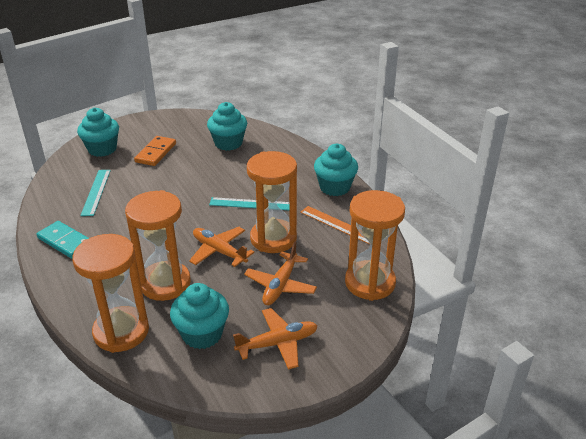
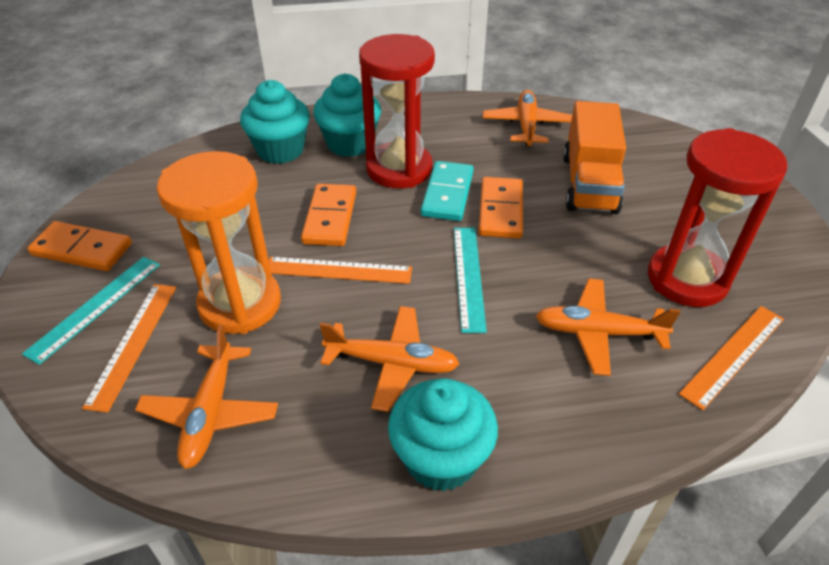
orange domino: 1 -> 3
orange hourglass: 4 -> 1
orange plane: 3 -> 4
orange ruler: 1 -> 3
orange truck: 0 -> 1
red hourglass: 0 -> 2
turquoise cupcake: 4 -> 3

